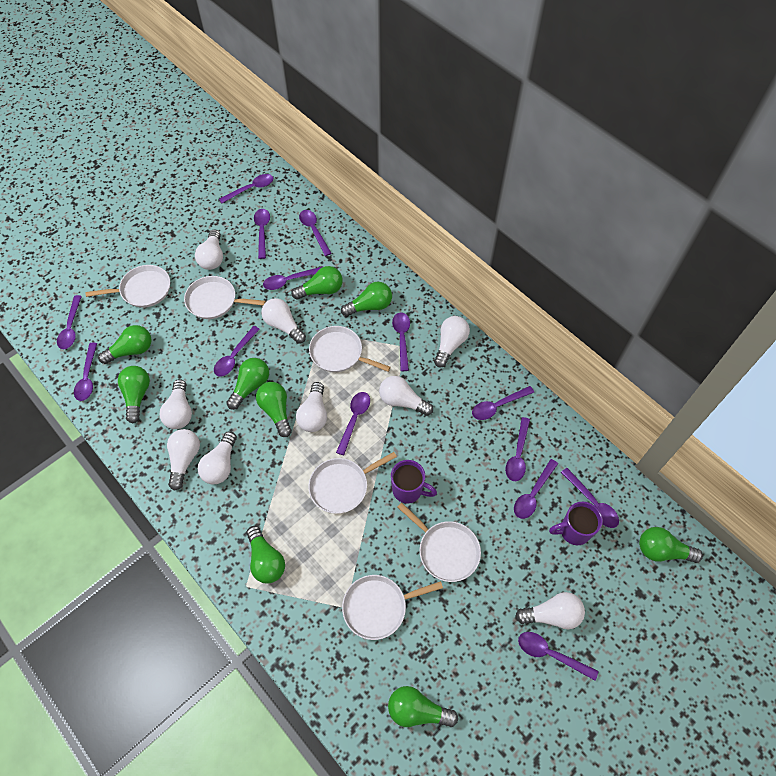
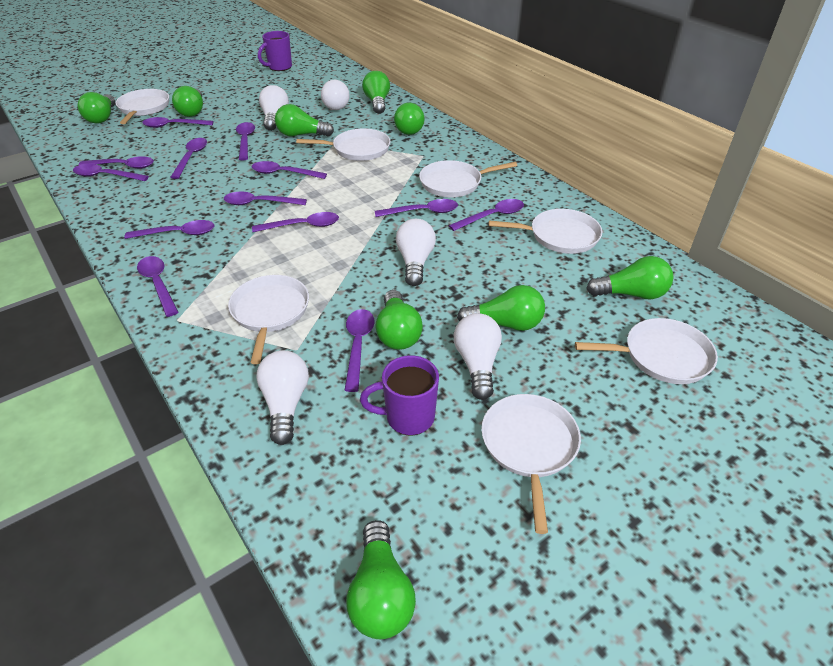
purple spoon: 14 -> 13
white light bulb: 9 -> 5
white pan: 6 -> 7

